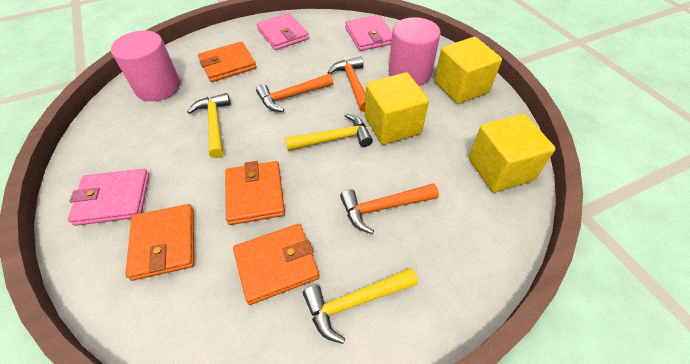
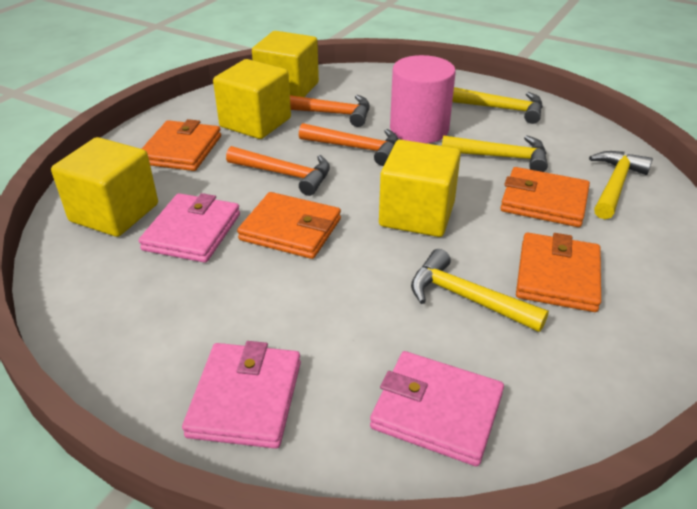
pink cylinder: 2 -> 1
yellow cube: 3 -> 4
yellow hammer: 3 -> 4

